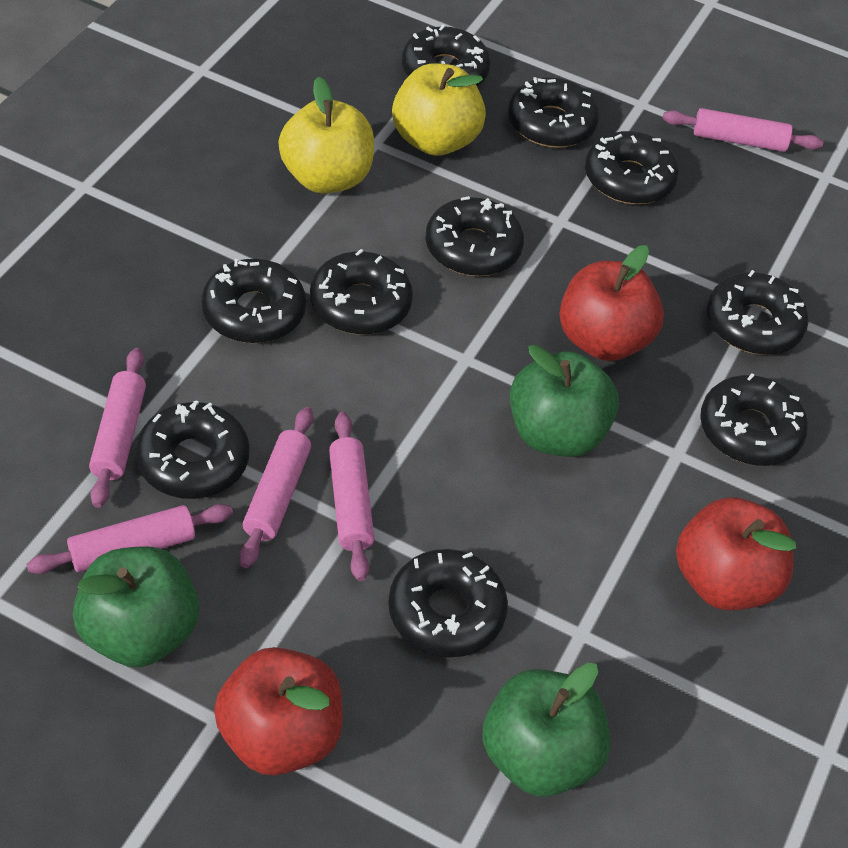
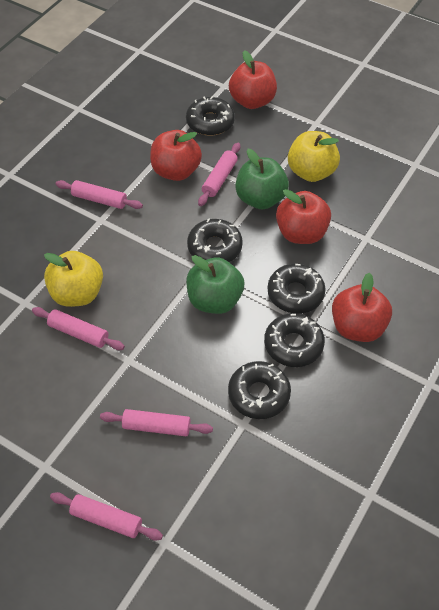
black donut: 10 -> 5
green apple: 3 -> 2
red apple: 3 -> 4

